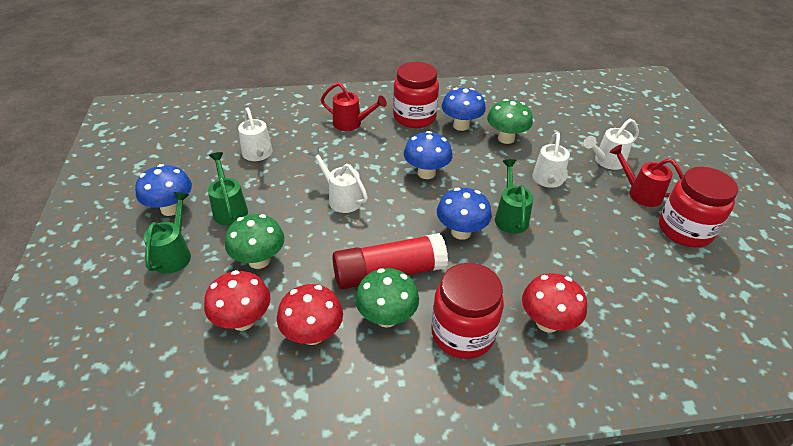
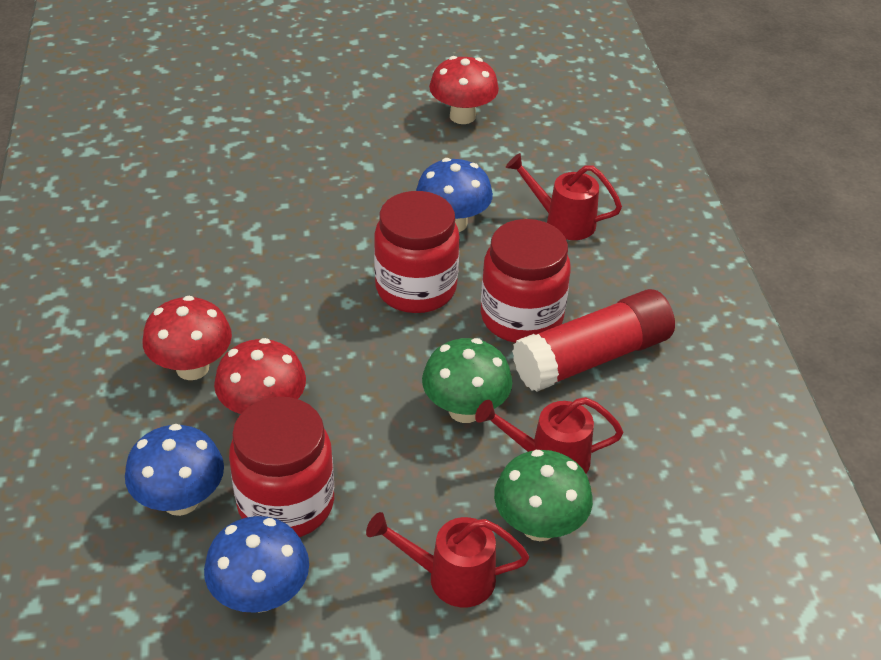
blue mushroom: 4 -> 3
green mushroom: 3 -> 2
green watering can: 3 -> 0
red watering can: 2 -> 3
white watering can: 4 -> 0

